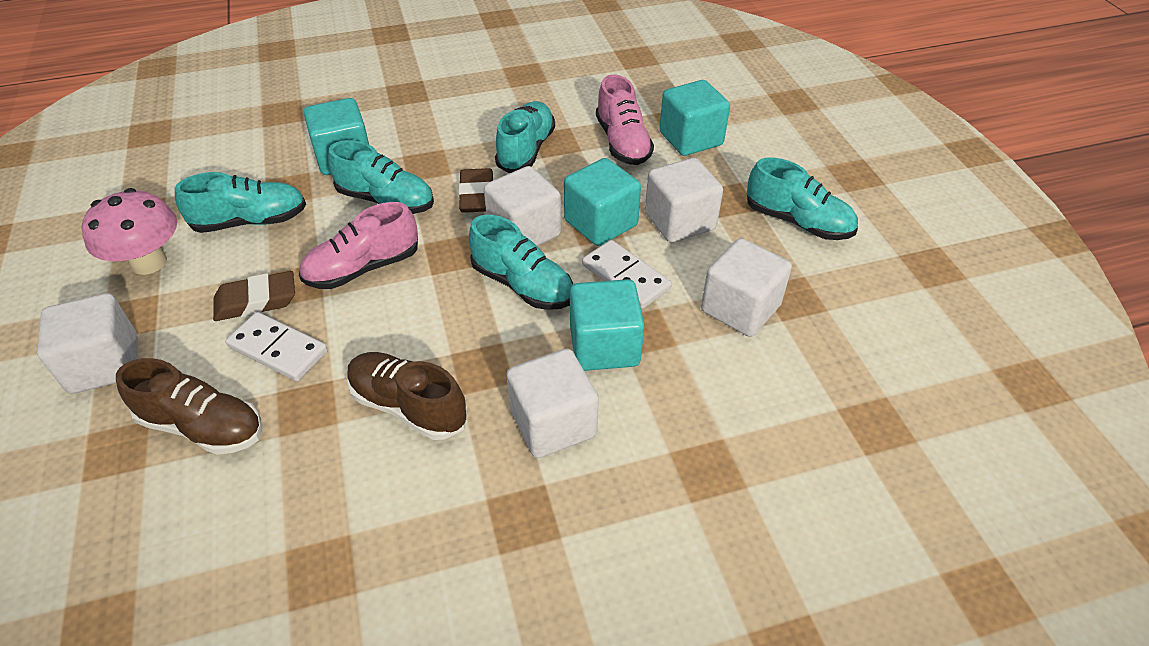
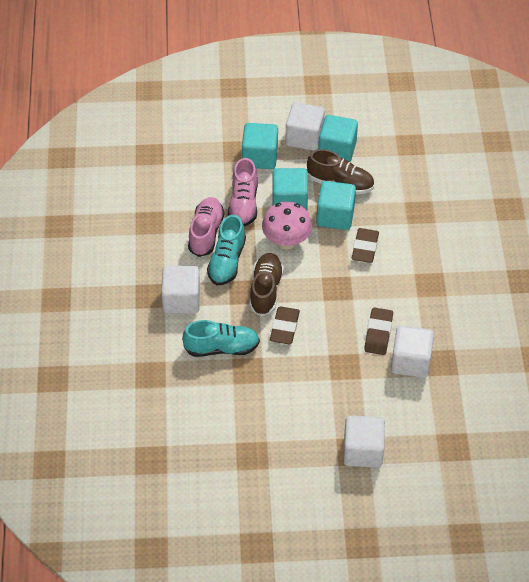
brown eraser: 2 -> 3
turquoise shoe: 5 -> 2
white cube: 5 -> 4
white domino: 2 -> 0

